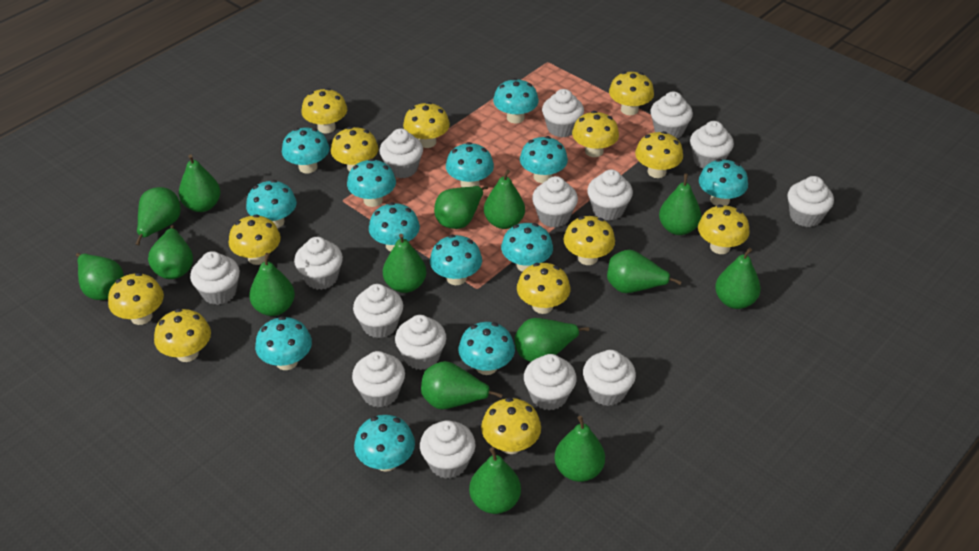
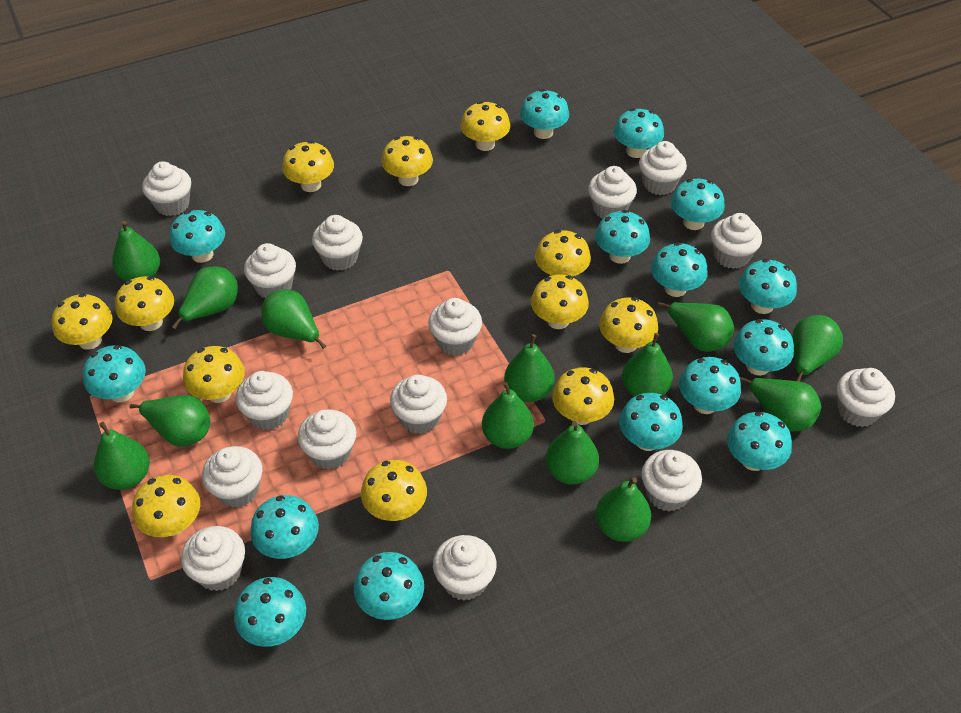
green pear: 15 -> 13
turquoise mushroom: 13 -> 15
yellow mushroom: 13 -> 12

